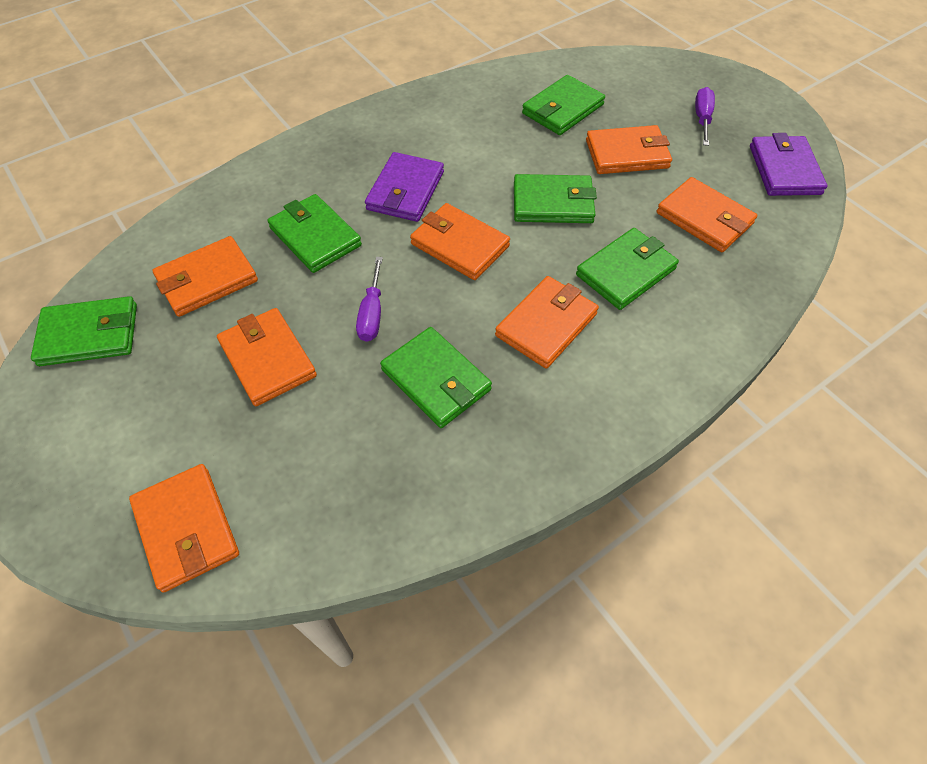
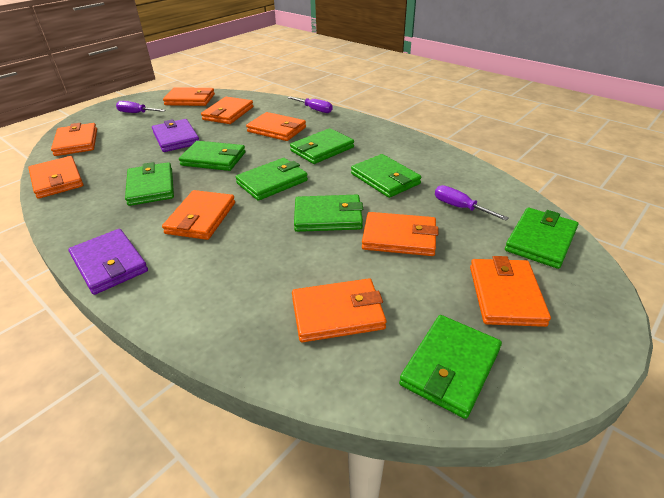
green wallet: 6 -> 8
orange wallet: 7 -> 9
purple screwdriver: 2 -> 3

